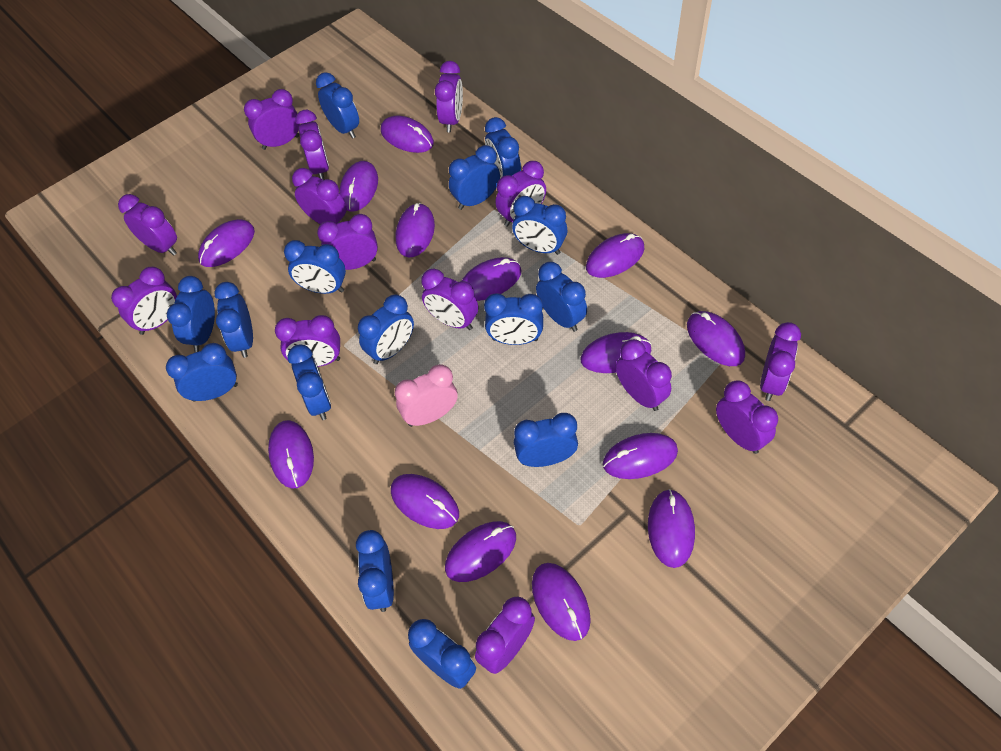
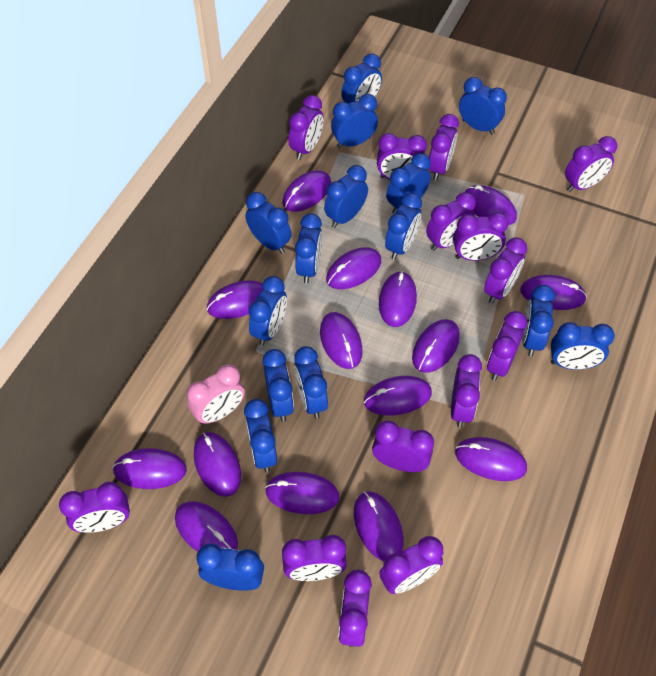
purple mouse: 14 -> 15

